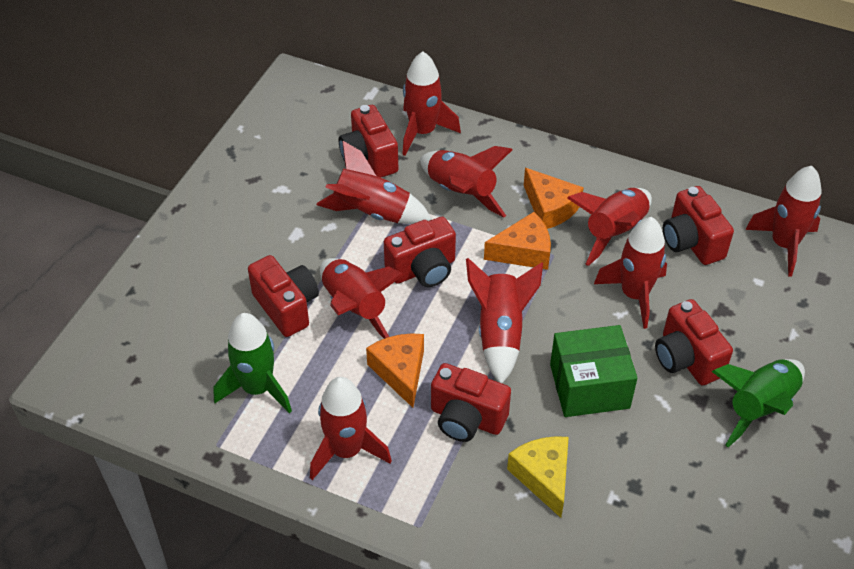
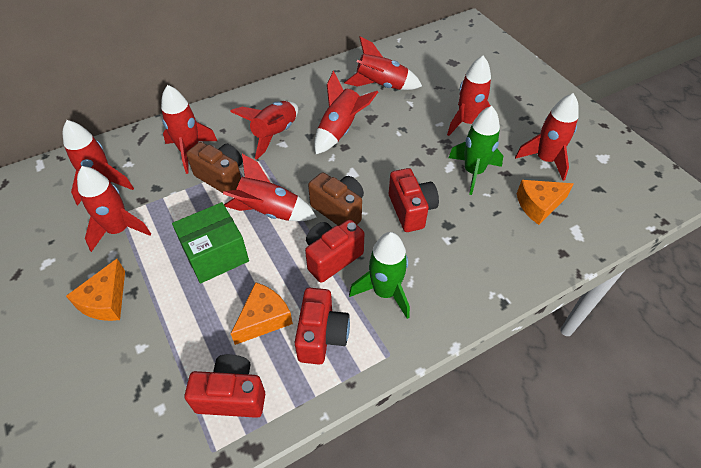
brown camera: 0 -> 2
red camera: 6 -> 4
yellow cheese: 1 -> 0

